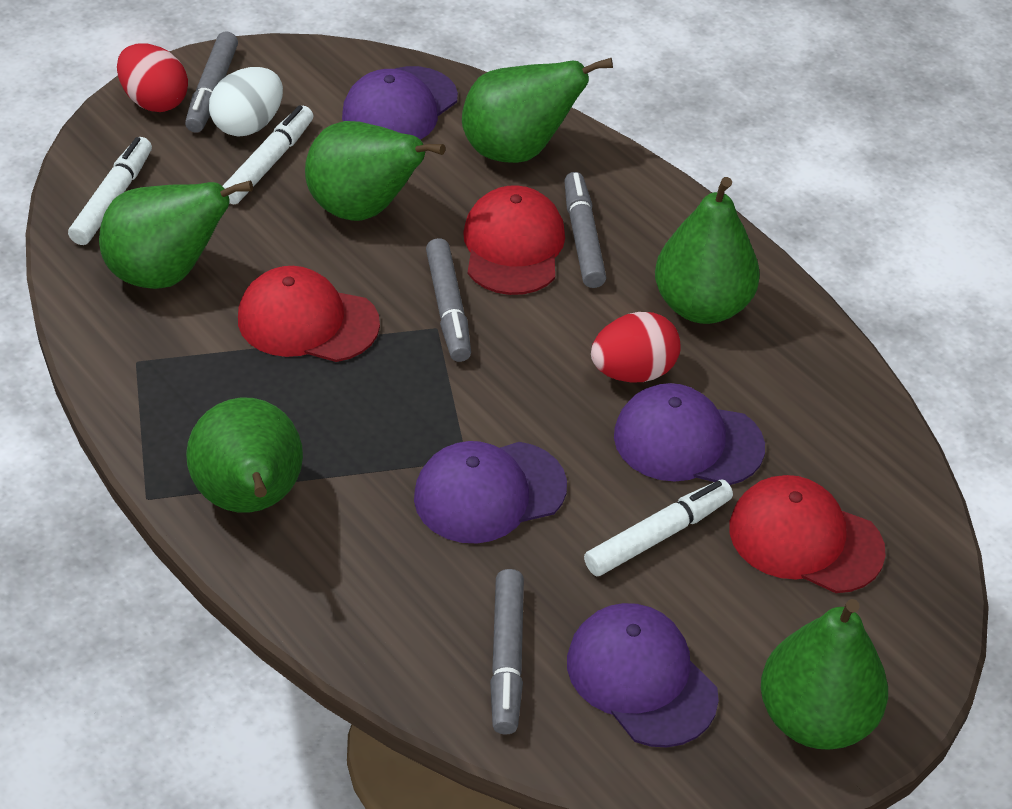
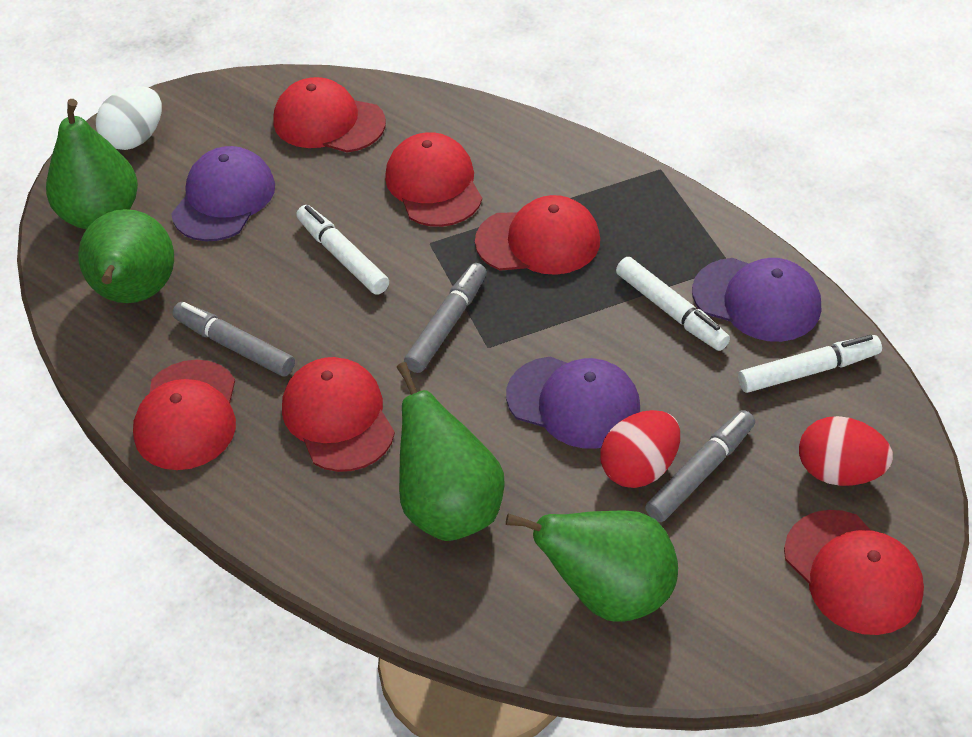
green pear: 6 -> 4
grey marker: 4 -> 3
purple cap: 4 -> 3
red cap: 3 -> 6

